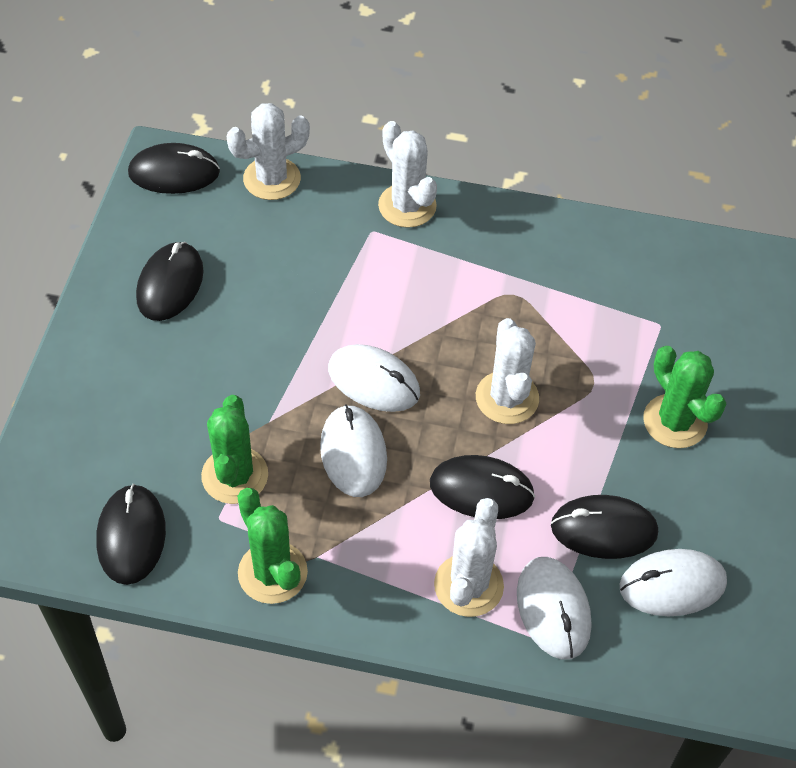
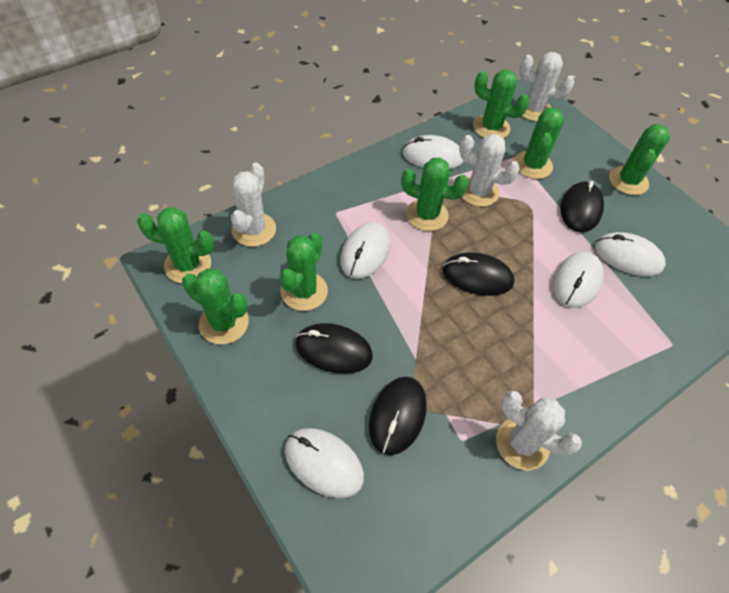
black mouse: 5 -> 4
green cactus: 3 -> 7
white mouse: 4 -> 5

